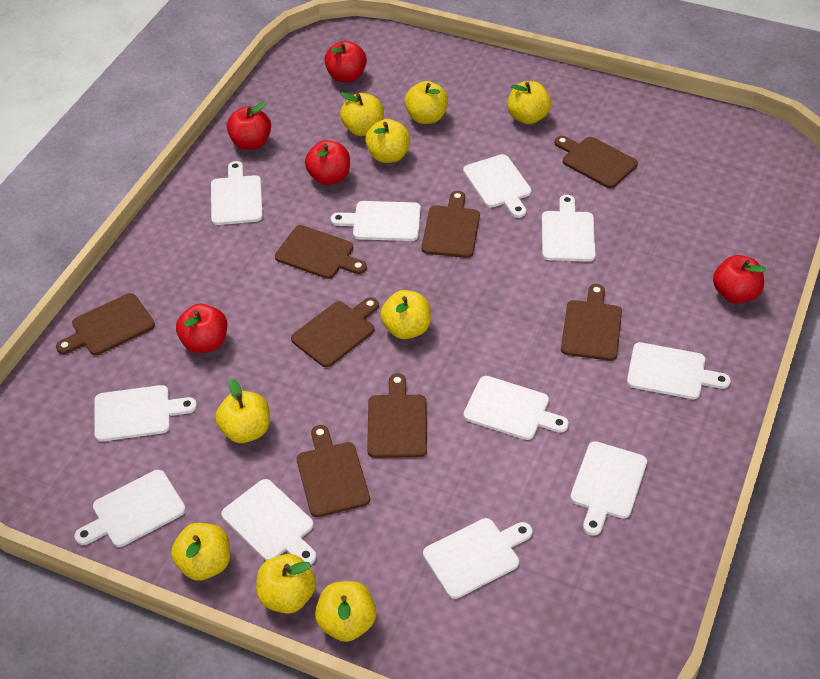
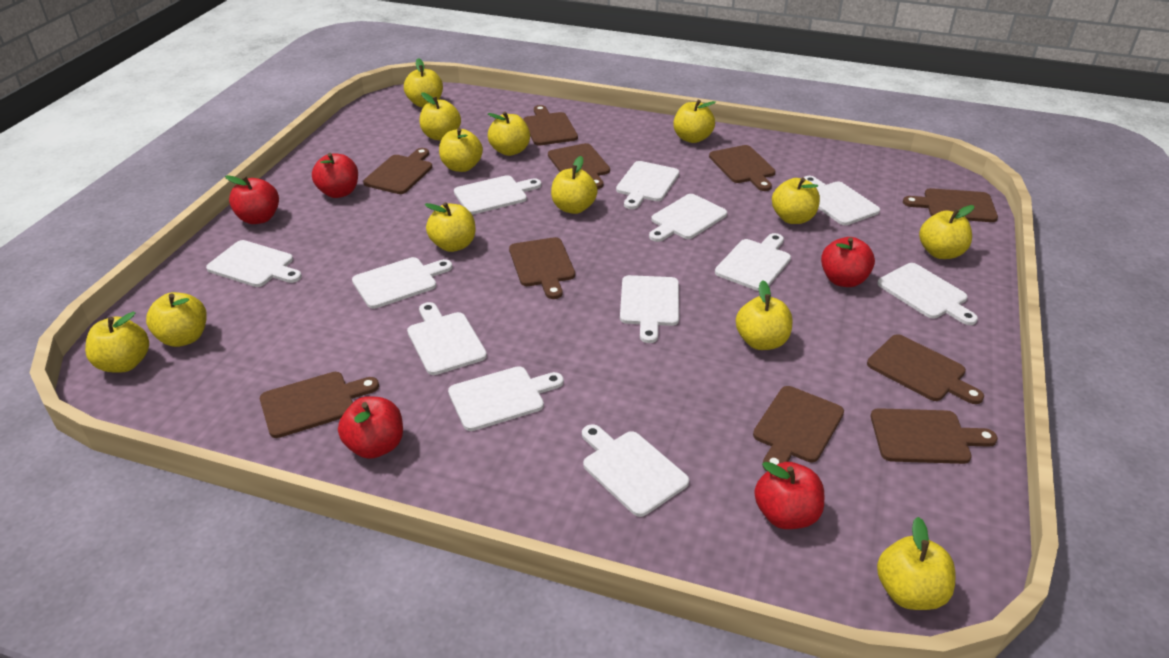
brown cutting board: 8 -> 10
white cutting board: 11 -> 12
yellow apple: 9 -> 13

